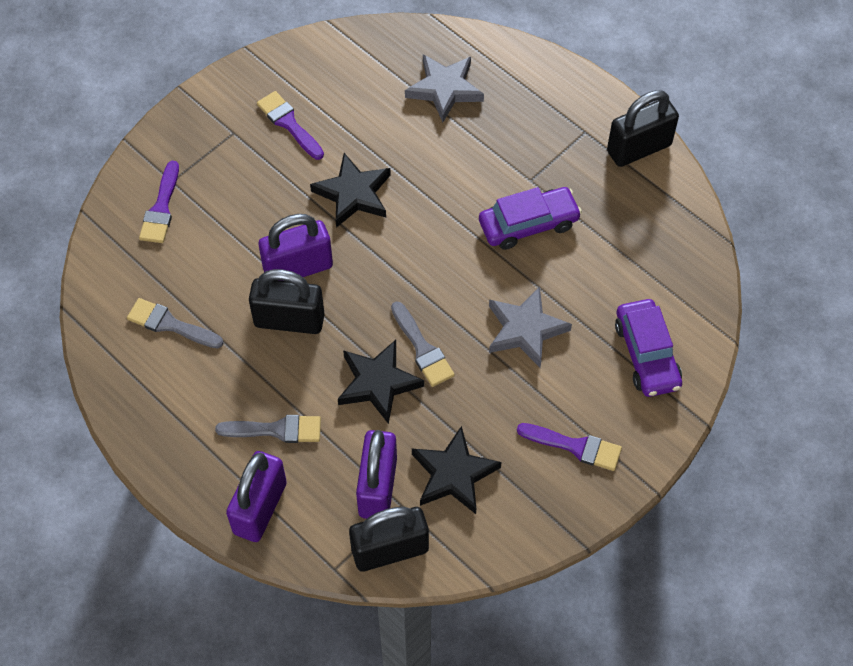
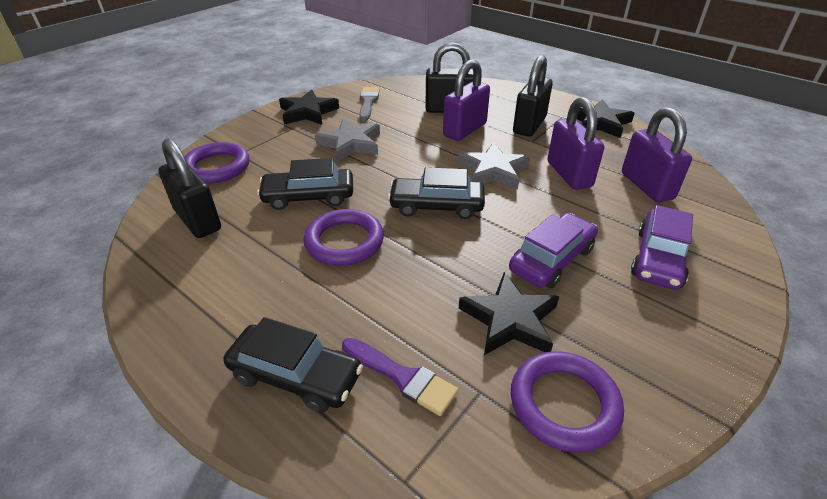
black car: 0 -> 3
grey brush: 3 -> 1
purple brush: 3 -> 1
purple ring: 0 -> 3

